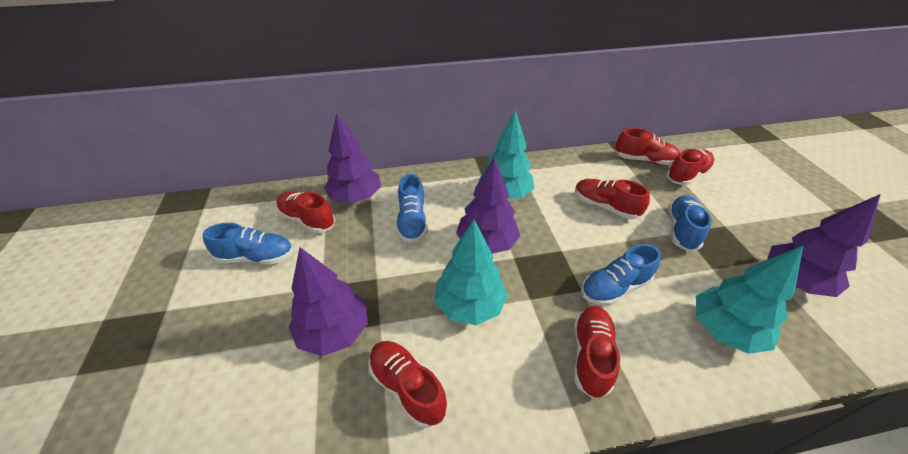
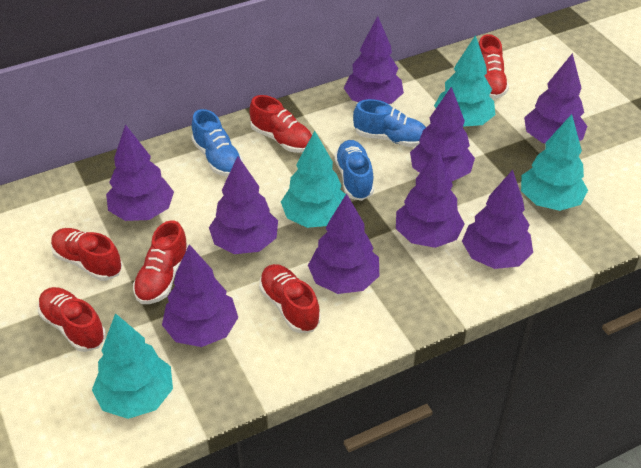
blue shoe: 4 -> 3
purple tree: 4 -> 9
turquoise tree: 3 -> 4

